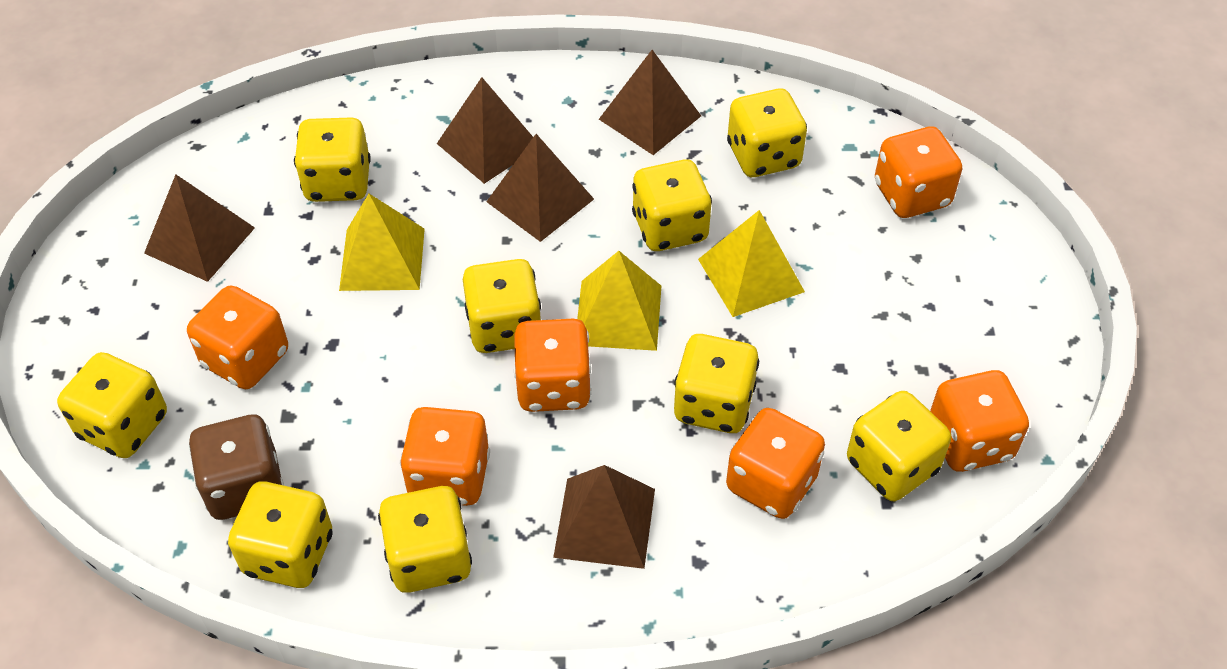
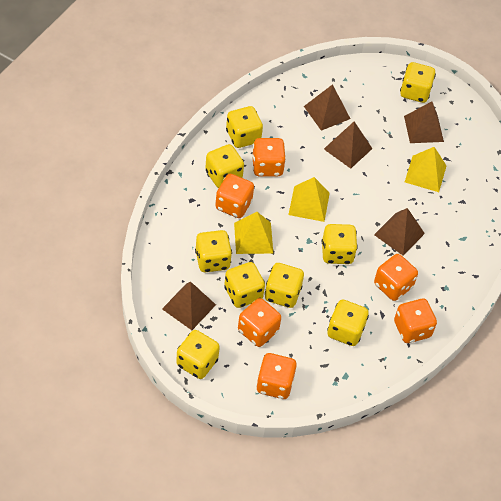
brown dice: 1 -> 0

